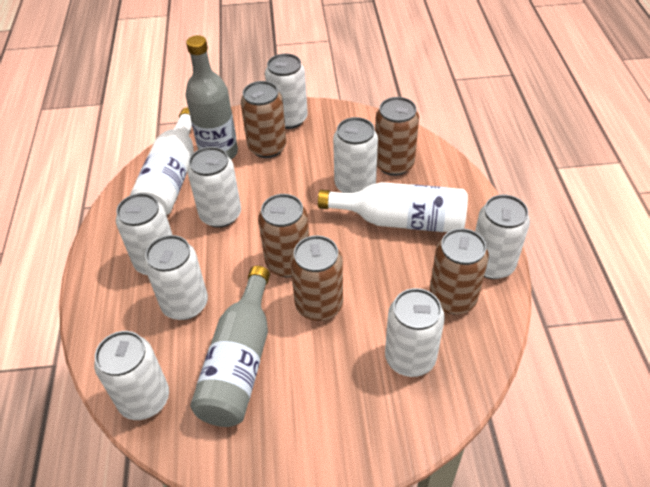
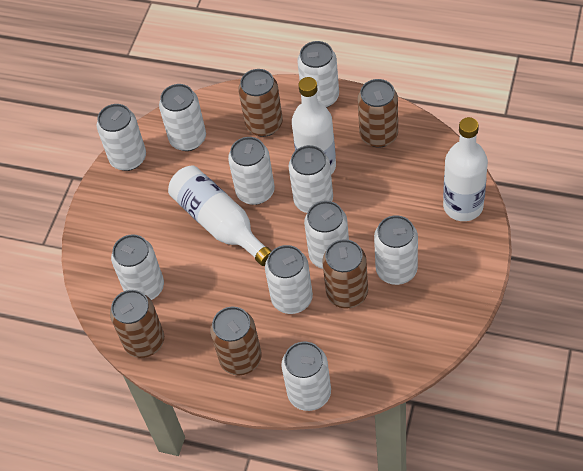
grey bottle: 2 -> 0
white bottle: 2 -> 3
white can: 8 -> 10

